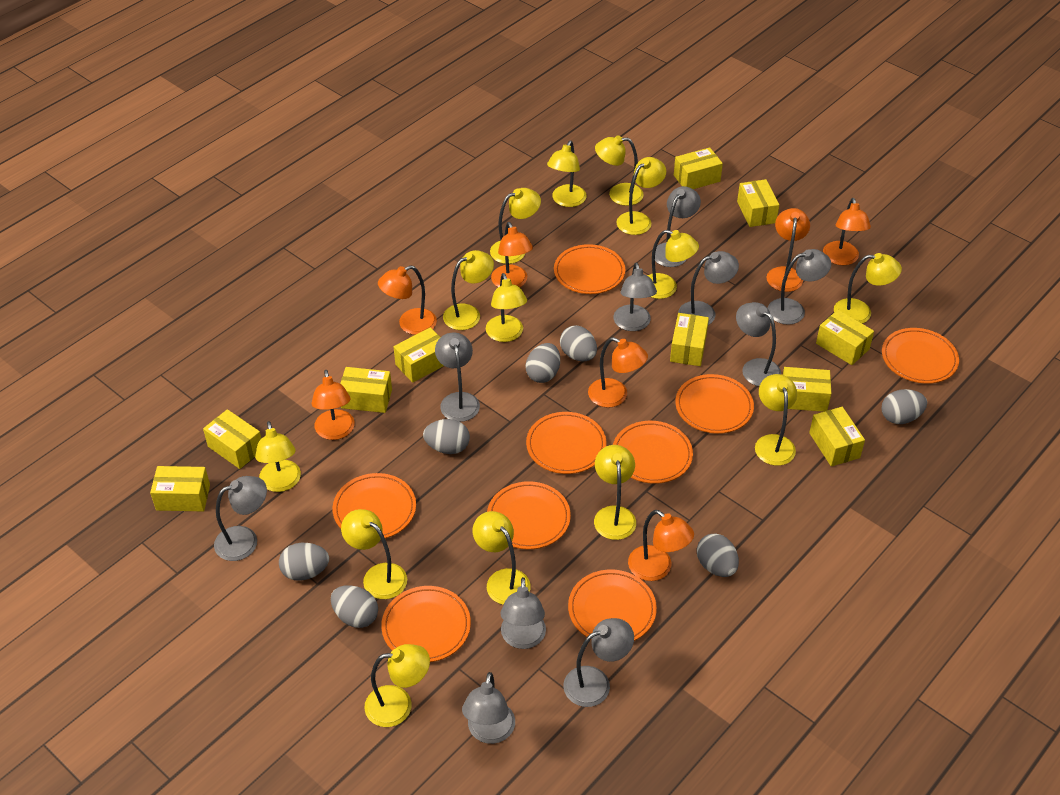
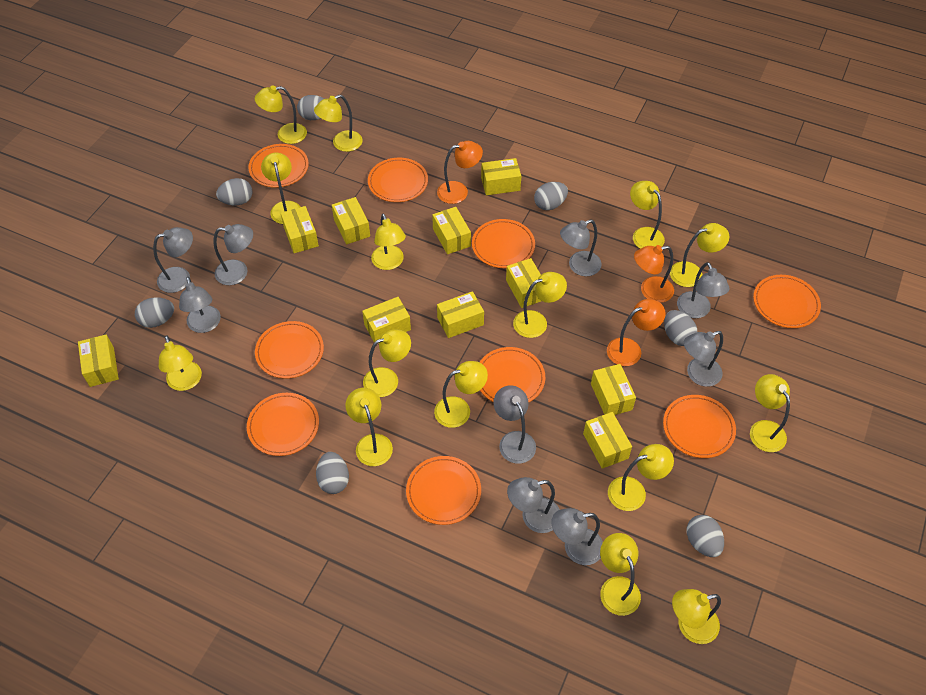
grey lamp: 10 -> 9
orange lamp: 7 -> 3
yellow lamp: 14 -> 15

